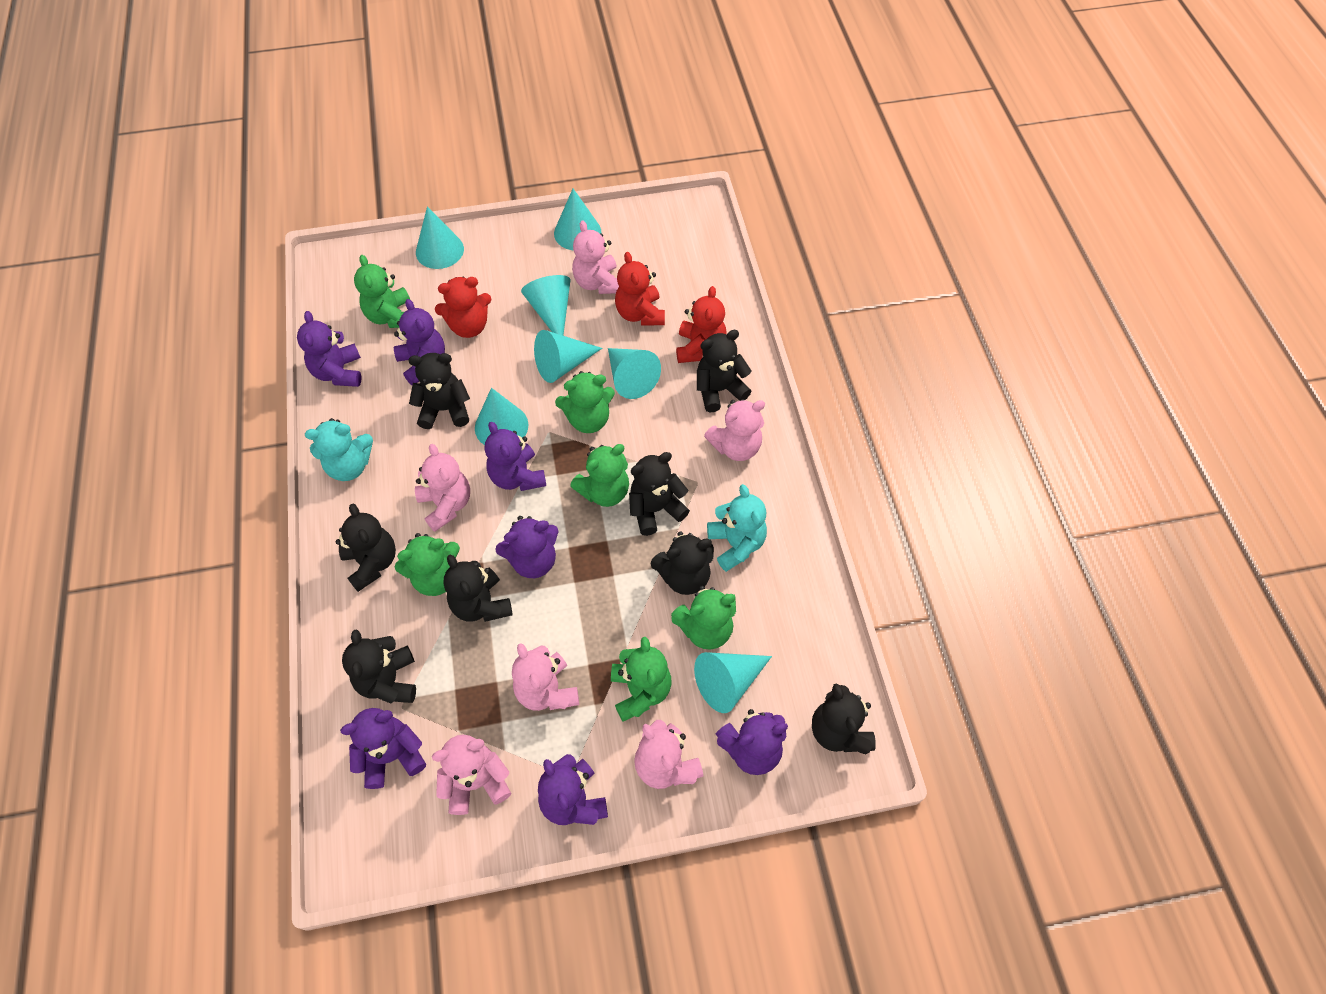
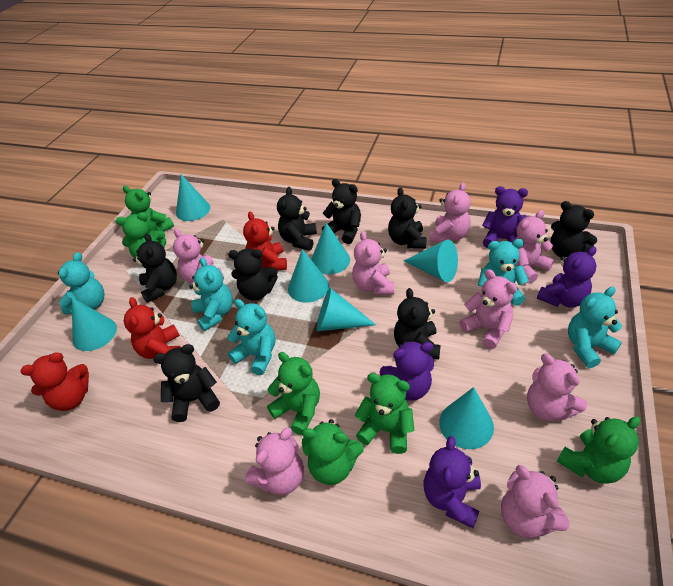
pink teddy bear: 6 -> 8
purple teddy bear: 7 -> 4
turquoise teddy bear: 2 -> 5

